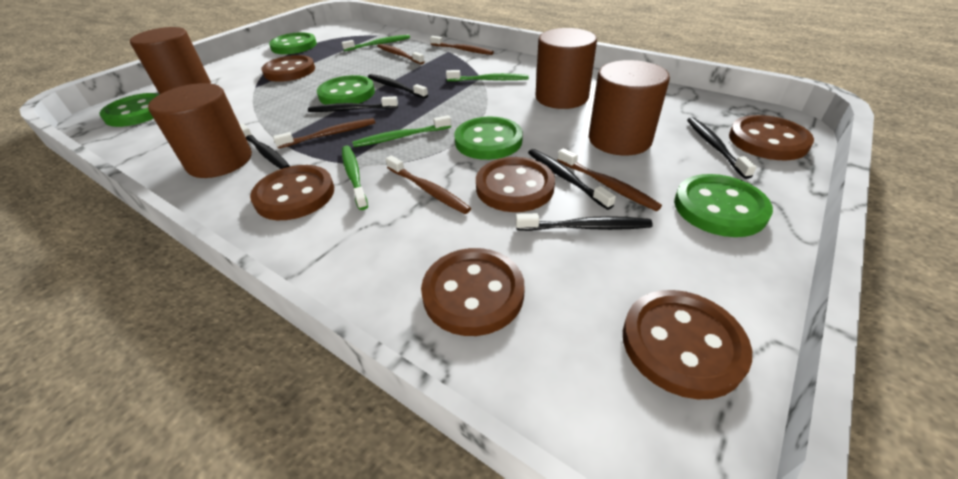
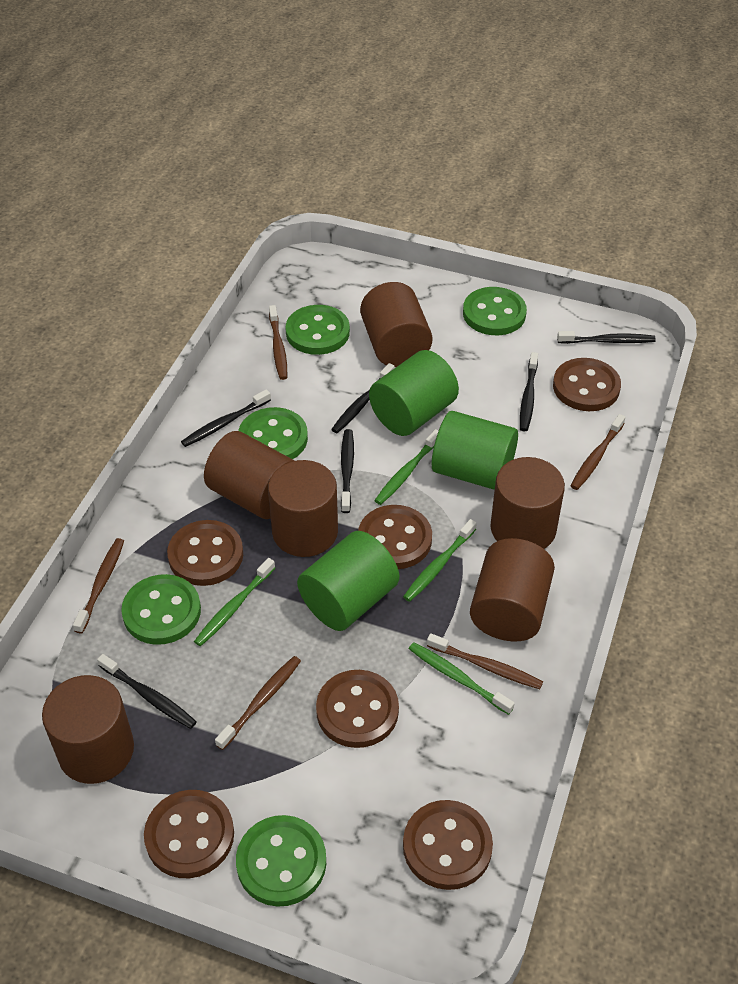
brown cylinder: 4 -> 6
green cylinder: 0 -> 3

